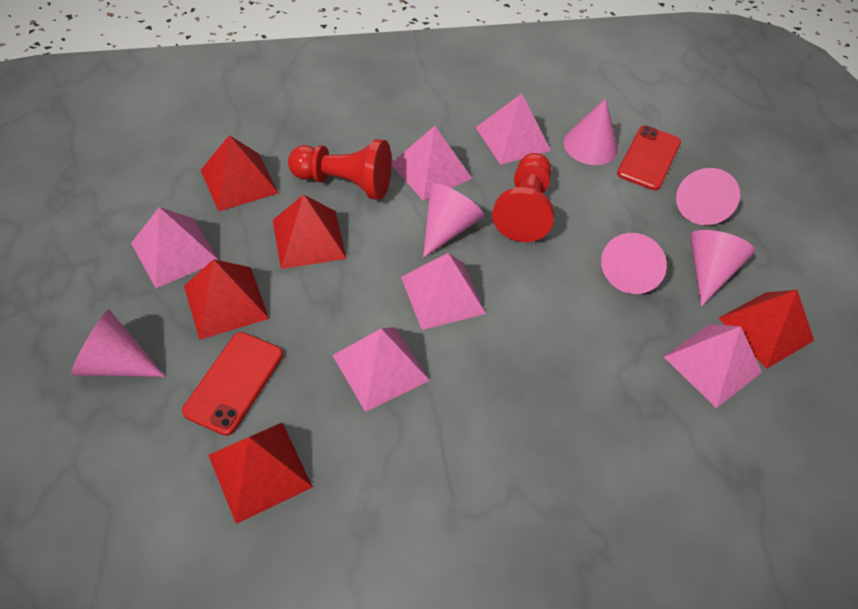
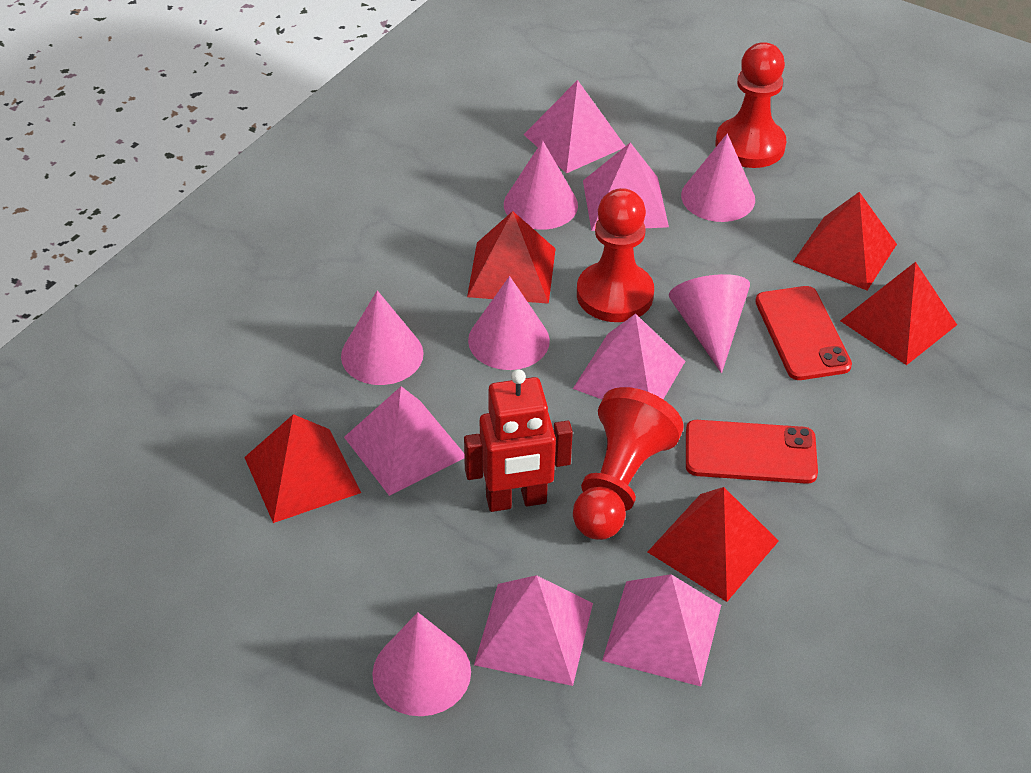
red pawn: 2 -> 3
red robot: 0 -> 1

